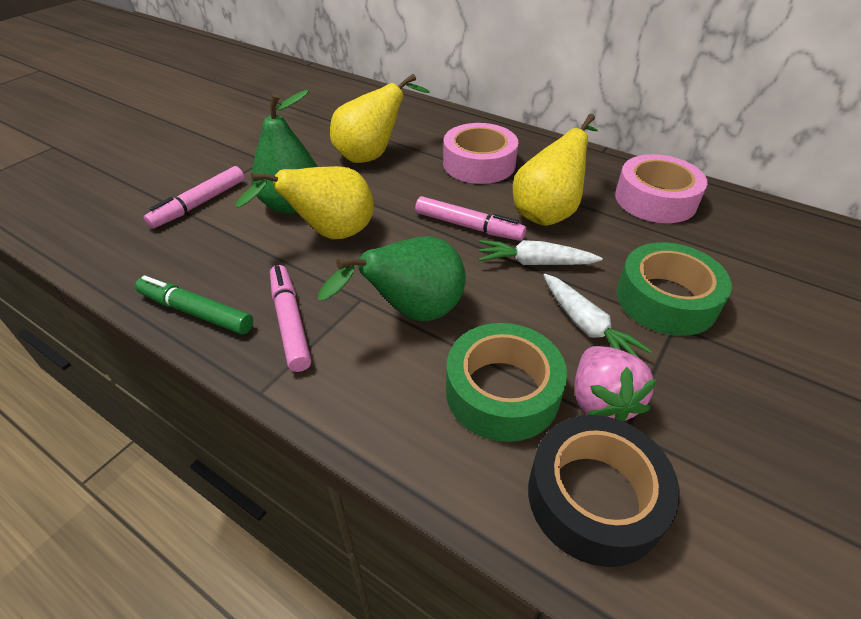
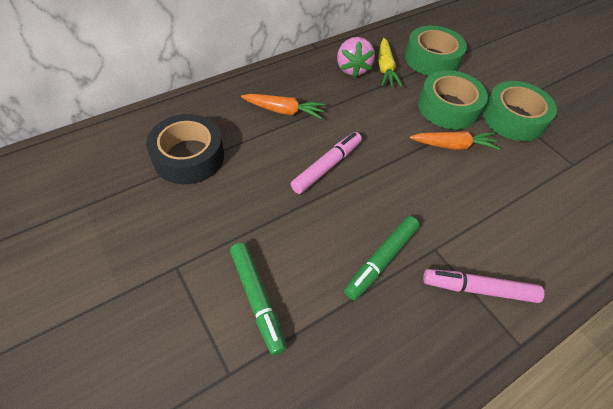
green marker: 1 -> 2
green pear: 2 -> 0
green tape: 2 -> 3
orange carrot: 0 -> 2
pink marker: 3 -> 2
pink tape: 2 -> 0
white carrot: 2 -> 0
yellow carrot: 0 -> 1
yellow pear: 3 -> 0

